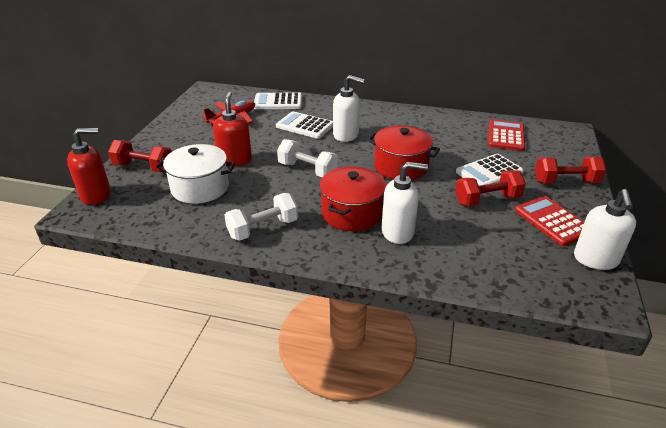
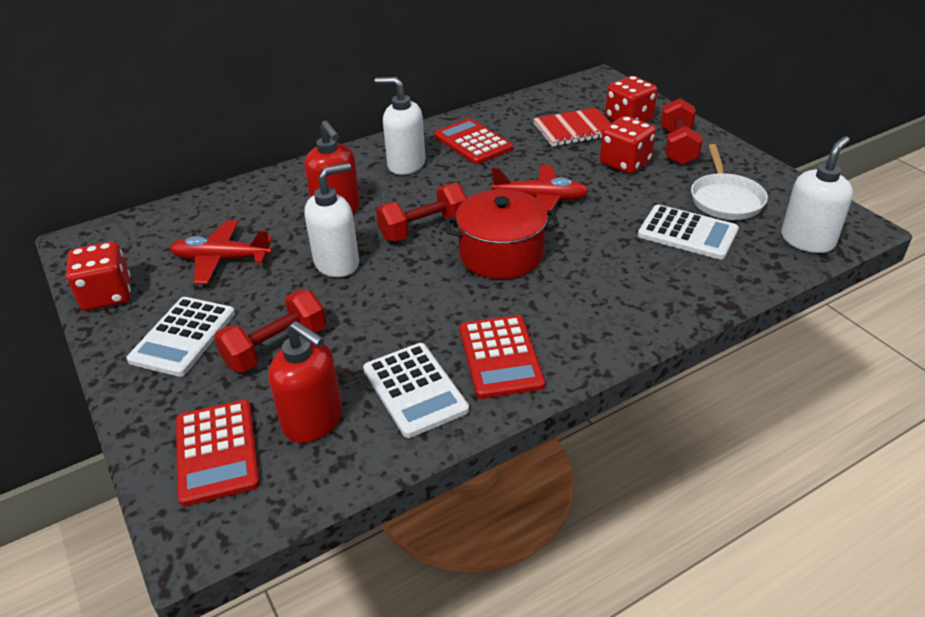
red calculator: 2 -> 3
red dice: 0 -> 3
red notebook: 0 -> 1
red plane: 1 -> 2
red pot: 2 -> 1
white dumbbell: 2 -> 0
white pan: 0 -> 1
white pot: 1 -> 0

